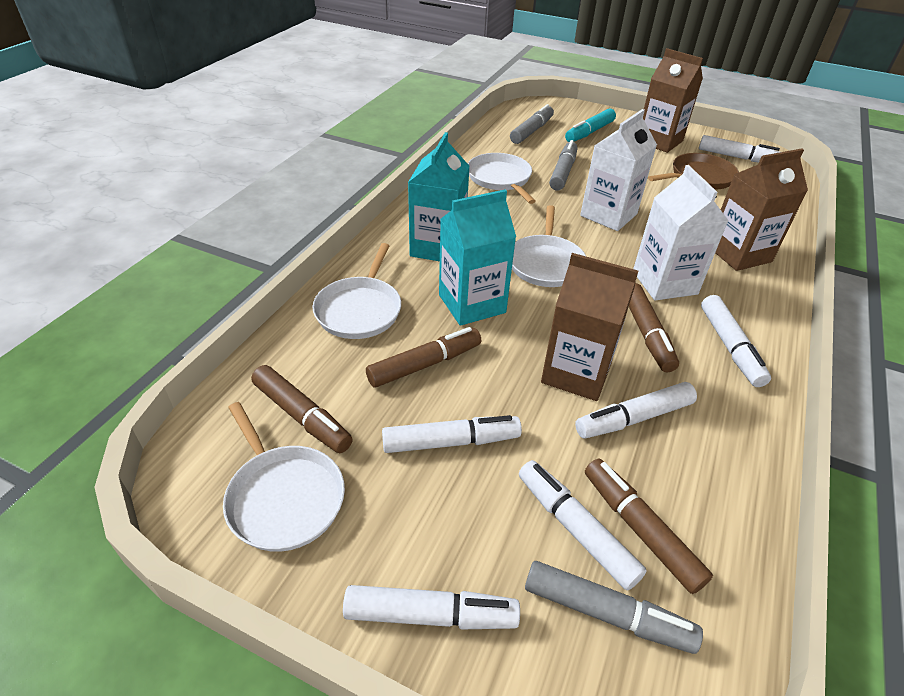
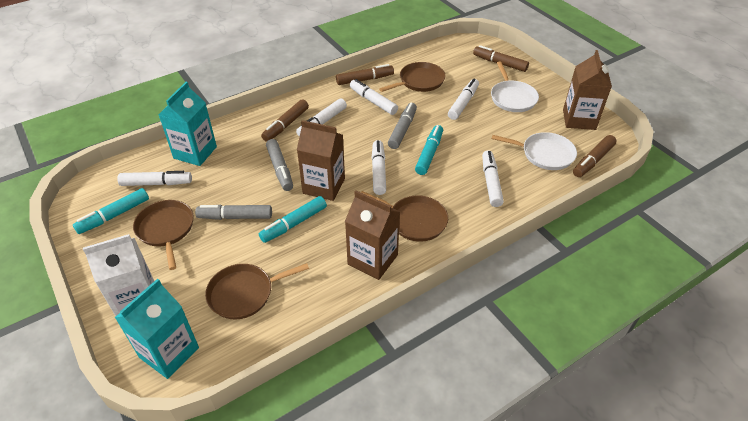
brown pan: 1 -> 4
turquoise marker: 1 -> 3
white carton: 2 -> 1
white pan: 4 -> 2

